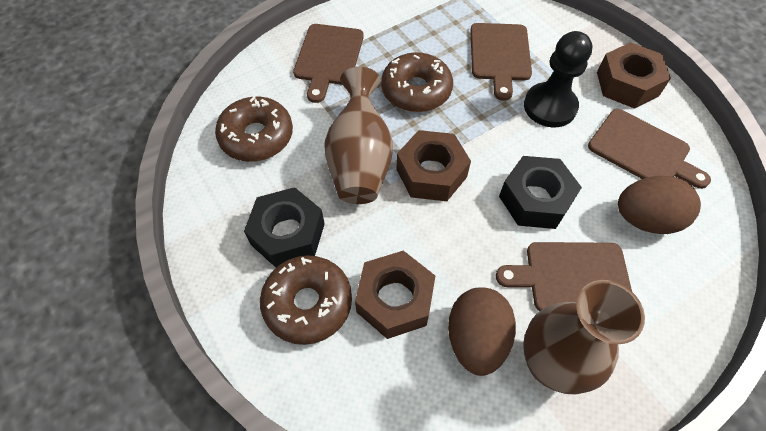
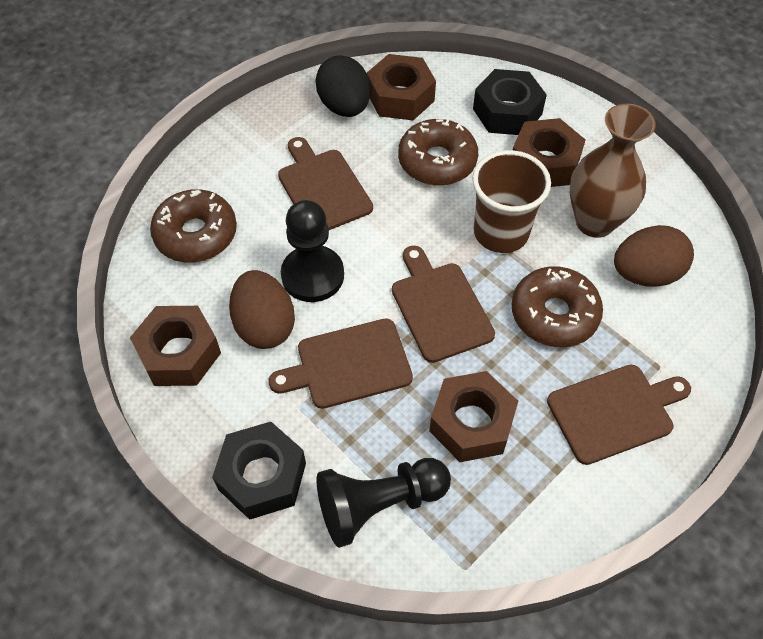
black egg: 0 -> 1
black pawn: 1 -> 2
brown cup: 0 -> 1
brown nut: 3 -> 4
brown vase: 2 -> 1

